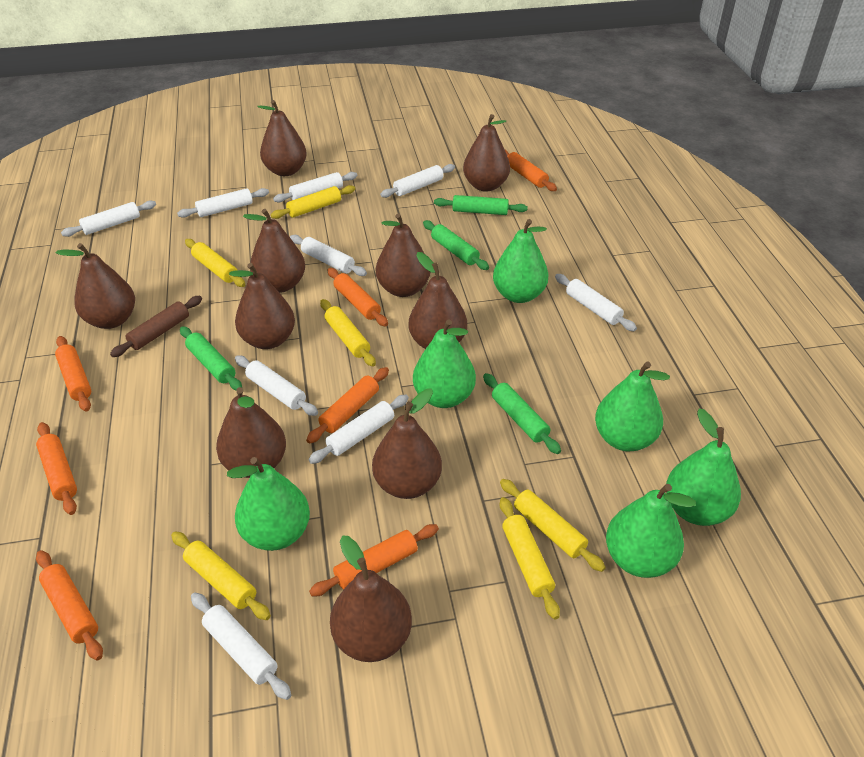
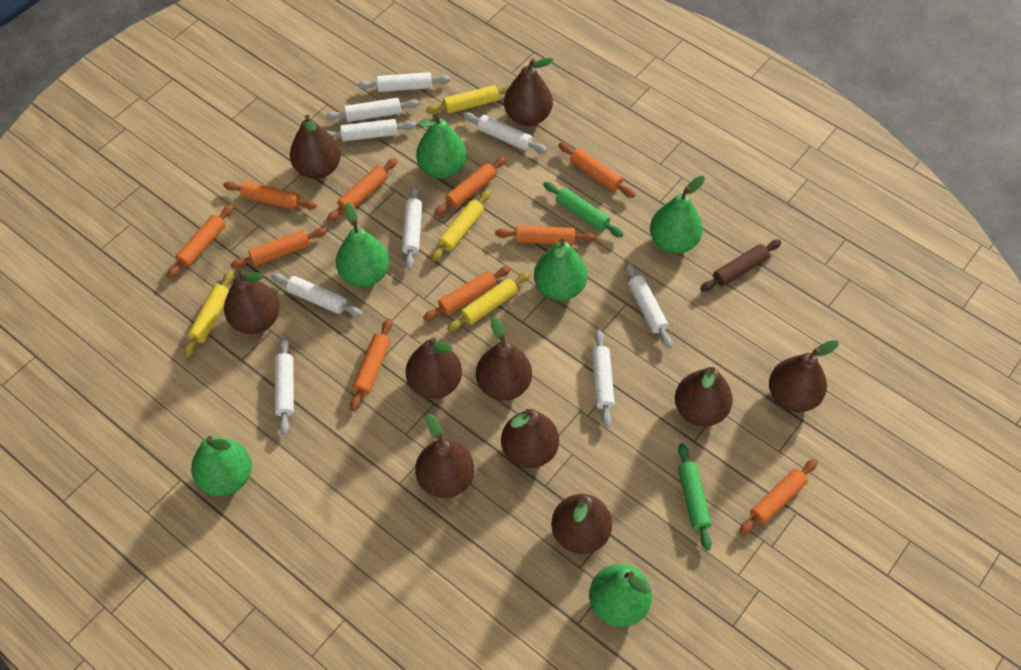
green rolling pin: 4 -> 2
orange rolling pin: 7 -> 10
yellow rolling pin: 6 -> 4

